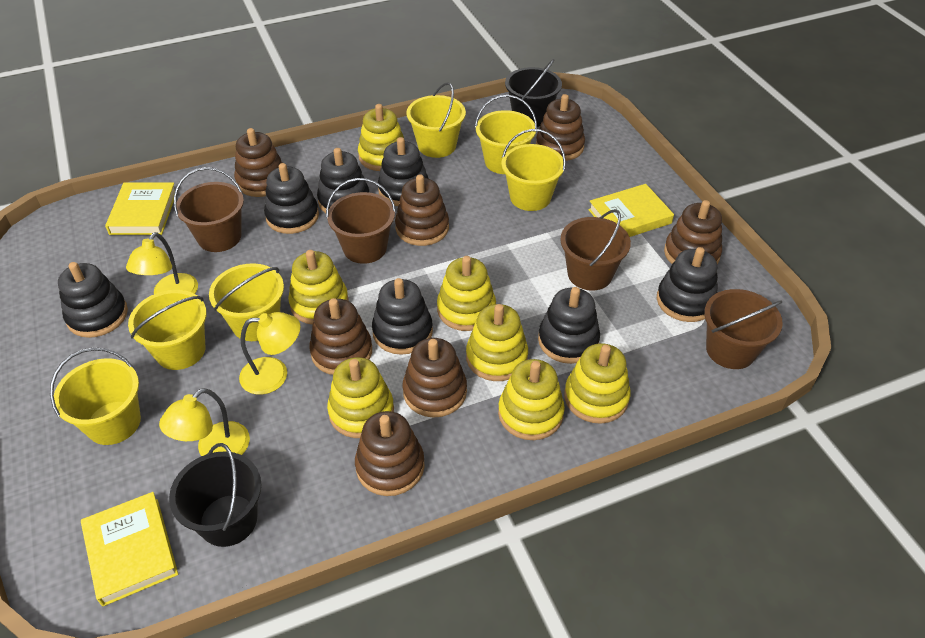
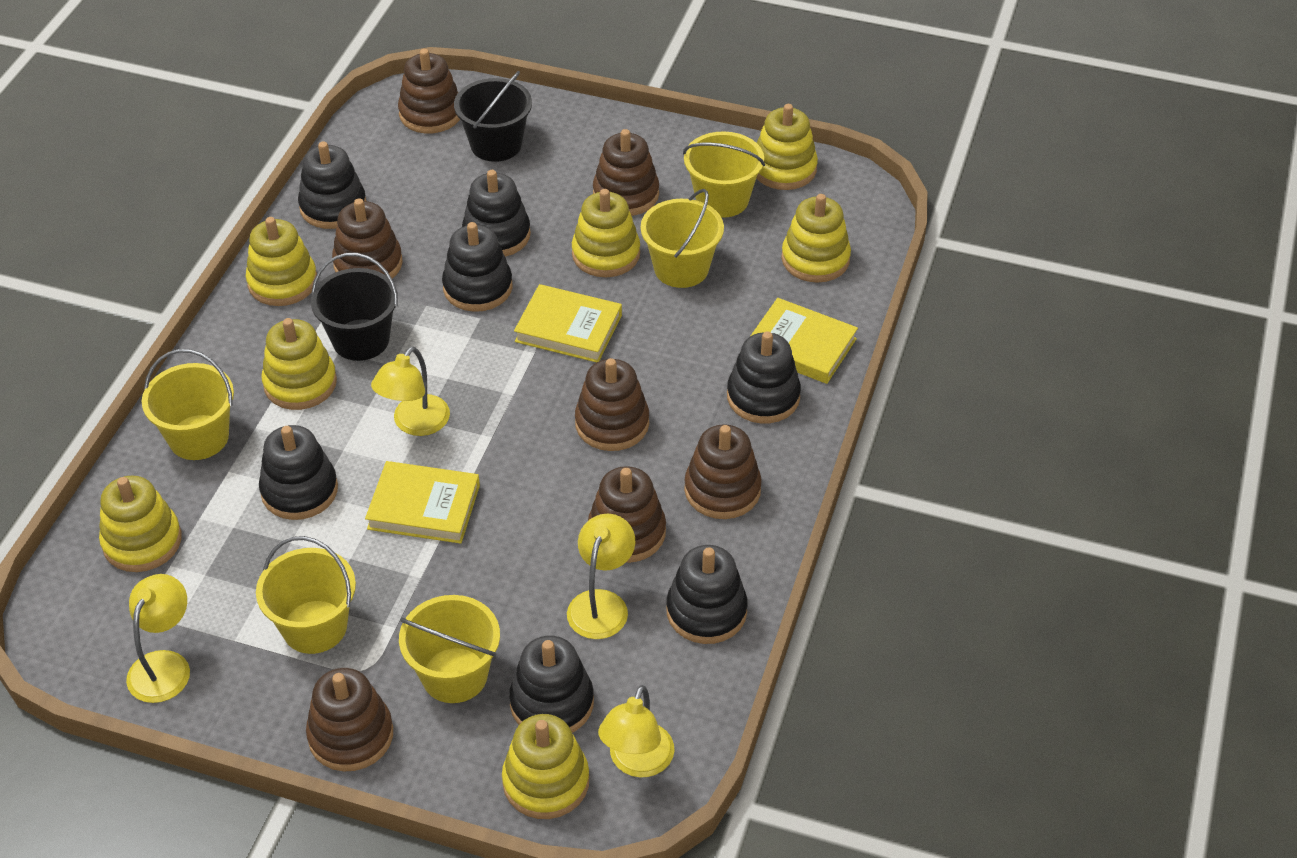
brown bucket: 4 -> 0
yellow bucket: 6 -> 5
yellow lamp: 3 -> 4

